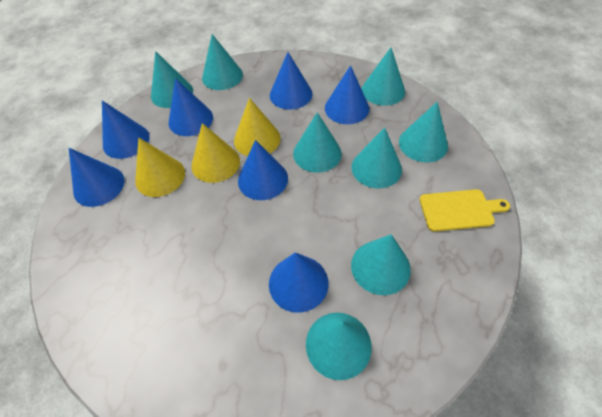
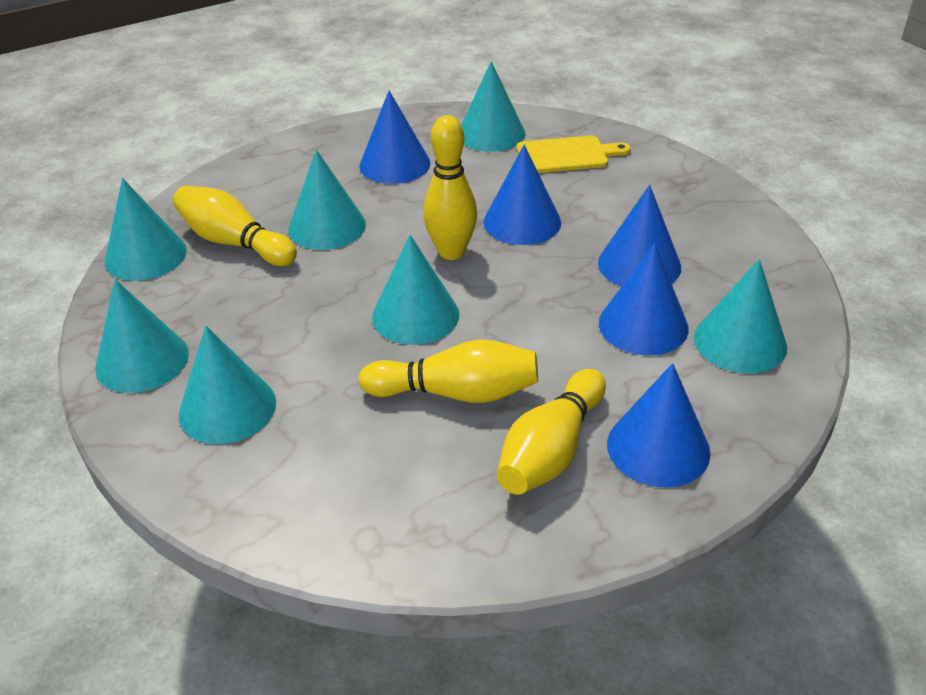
blue cone: 7 -> 5
turquoise cone: 8 -> 7
yellow bowling pin: 0 -> 4
yellow cone: 3 -> 0

